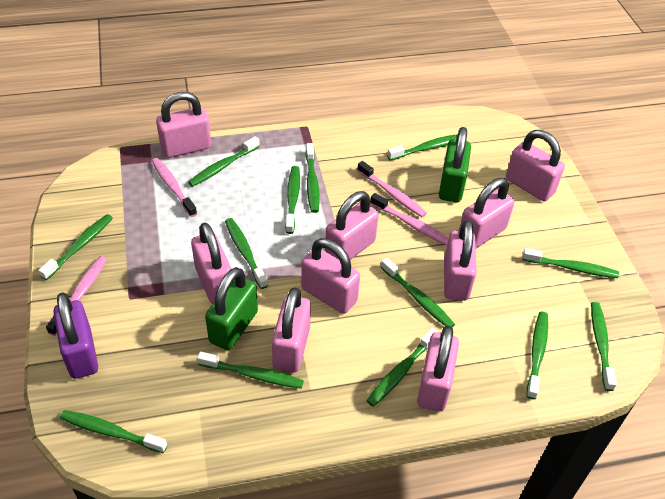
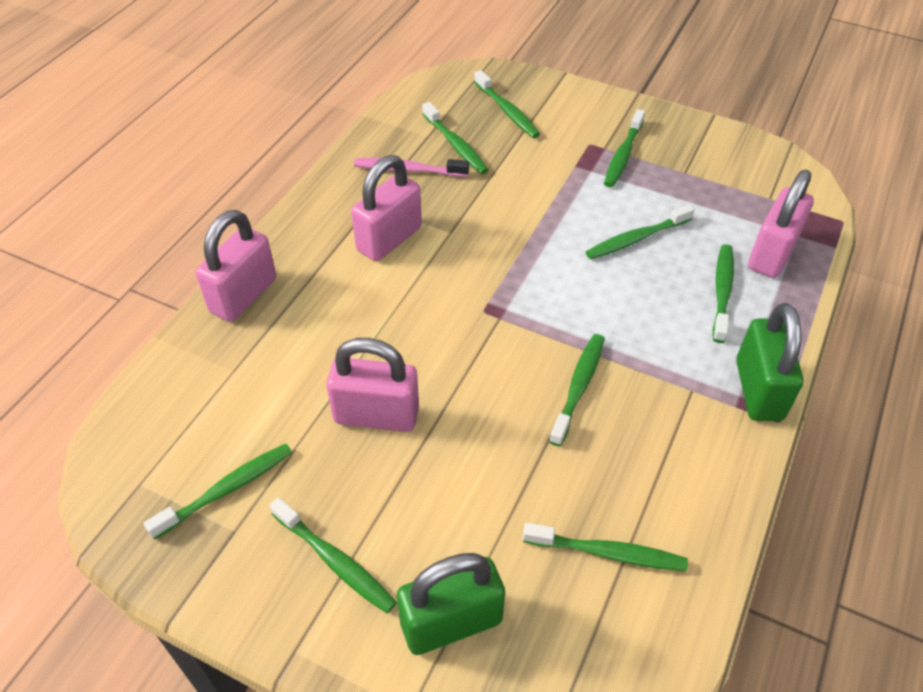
green toothbrush: 13 -> 9
pink padlock: 9 -> 4
pink toothbrush: 4 -> 1
purple padlock: 1 -> 0

